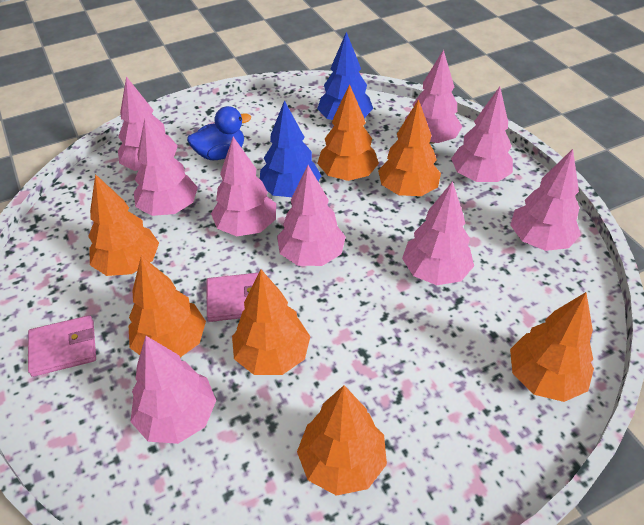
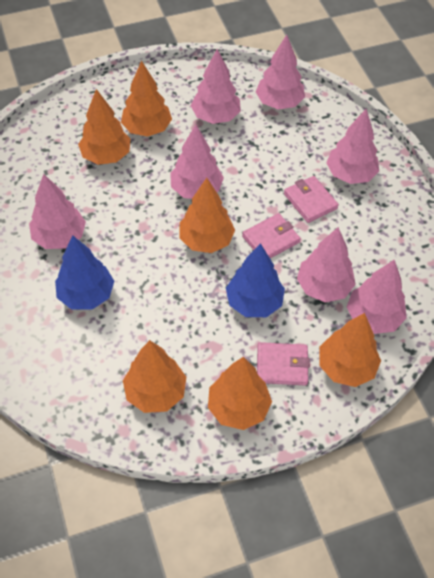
blue duck: 1 -> 0
orange tree: 7 -> 6
pink tree: 9 -> 7
pink wallet: 2 -> 3

